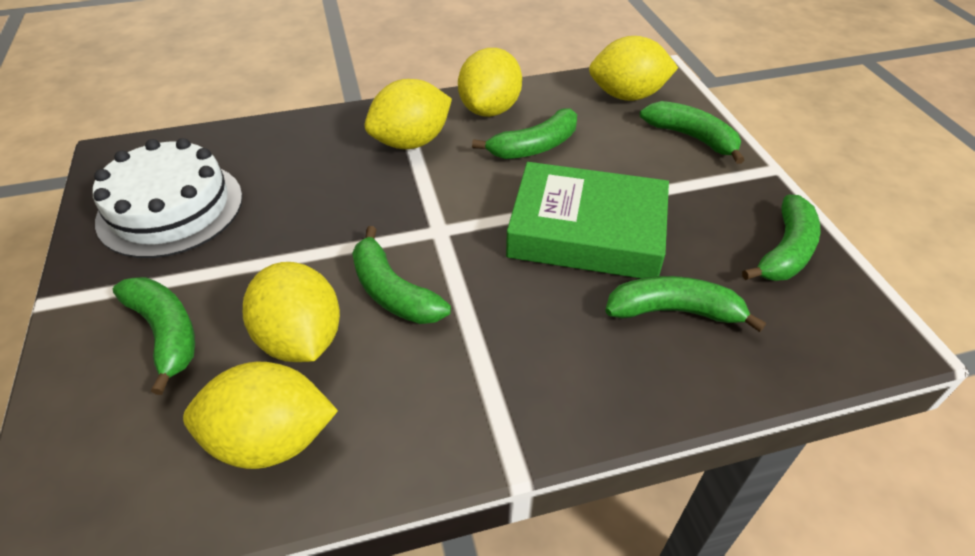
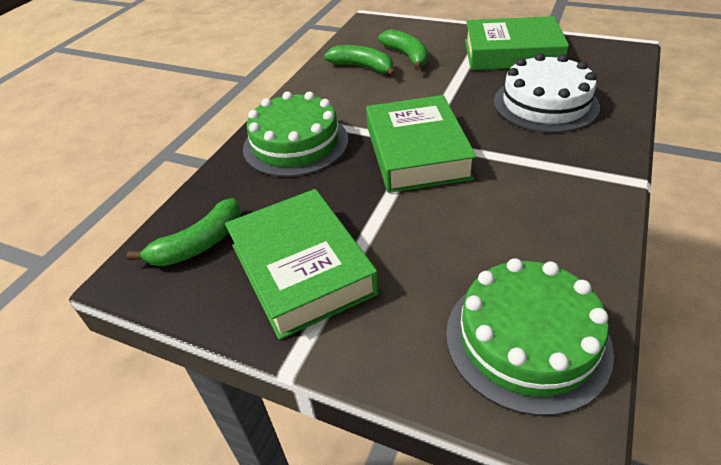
green banana: 6 -> 3
green book: 1 -> 3
green cake: 0 -> 2
yellow lemon: 5 -> 0

